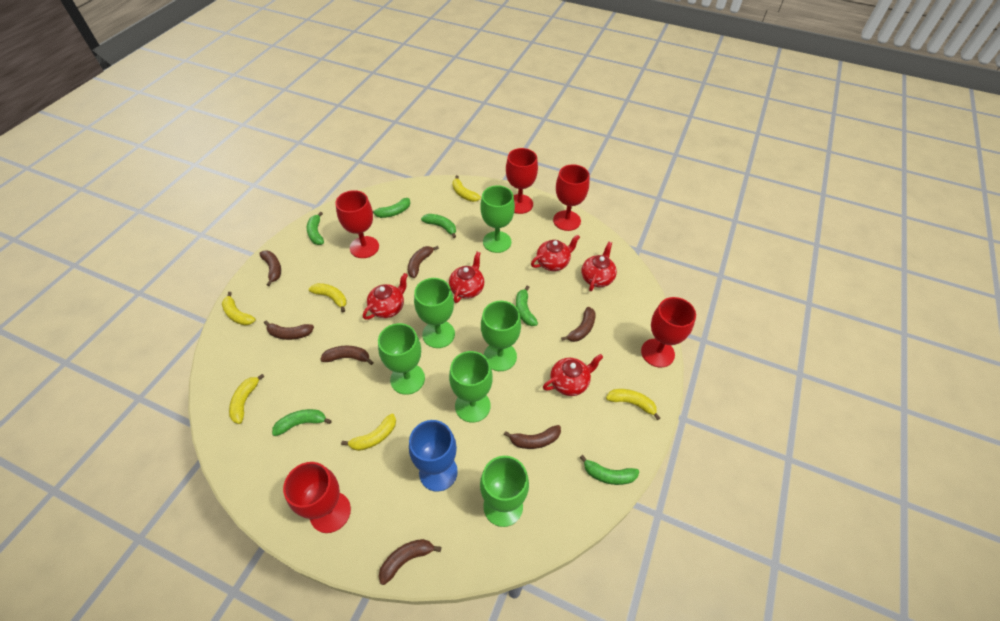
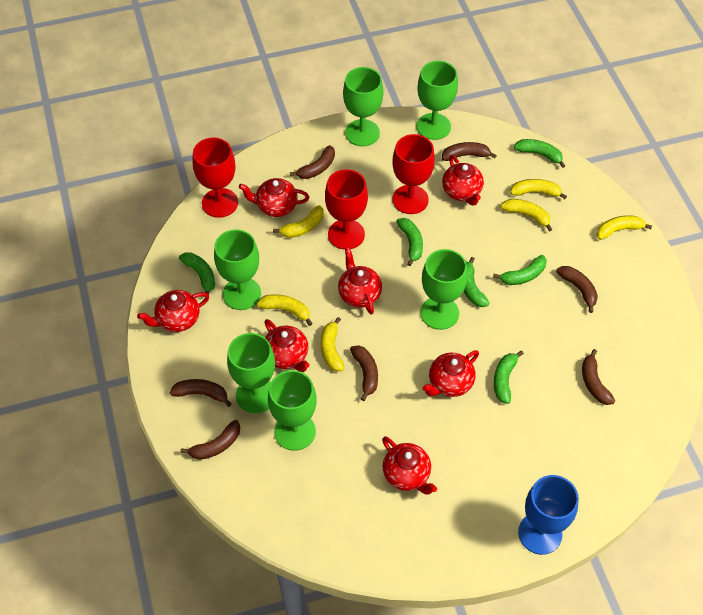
red goblet: 5 -> 3
red teapot: 5 -> 7

